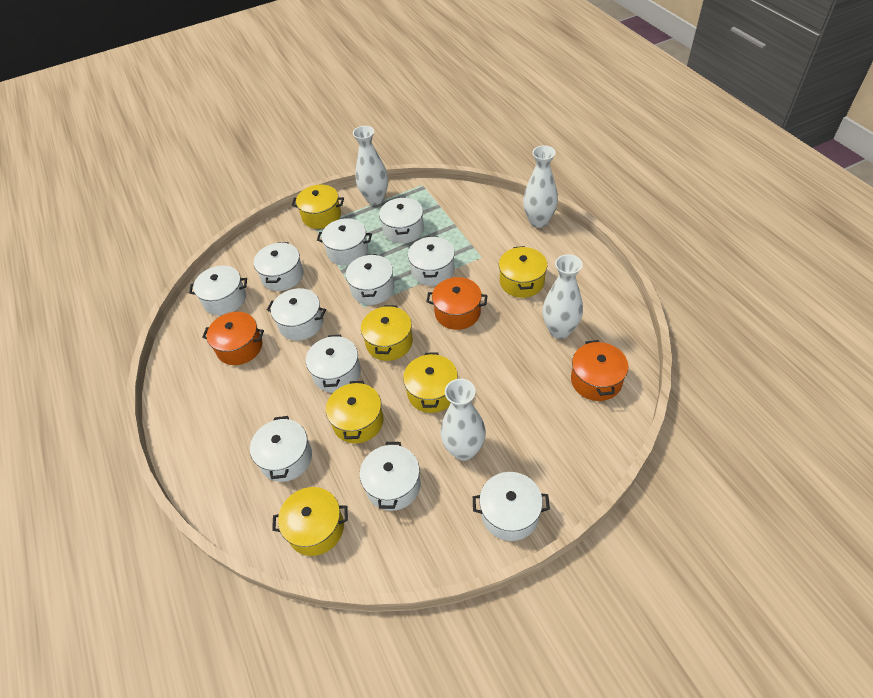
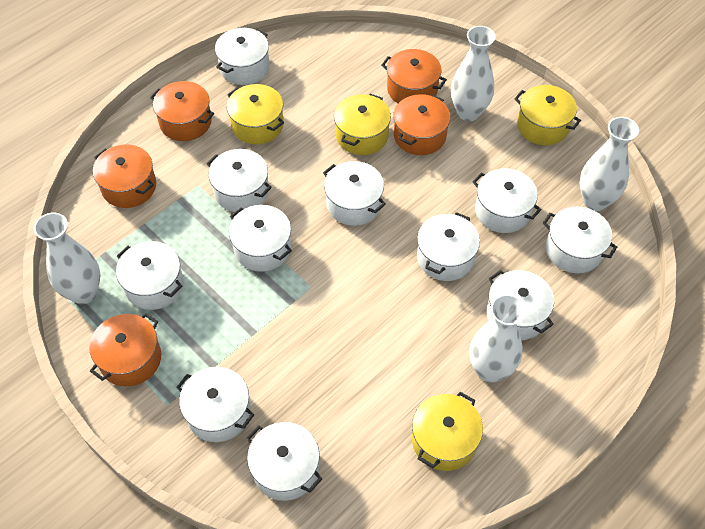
orange pot: 3 -> 5
yellow pot: 6 -> 4

